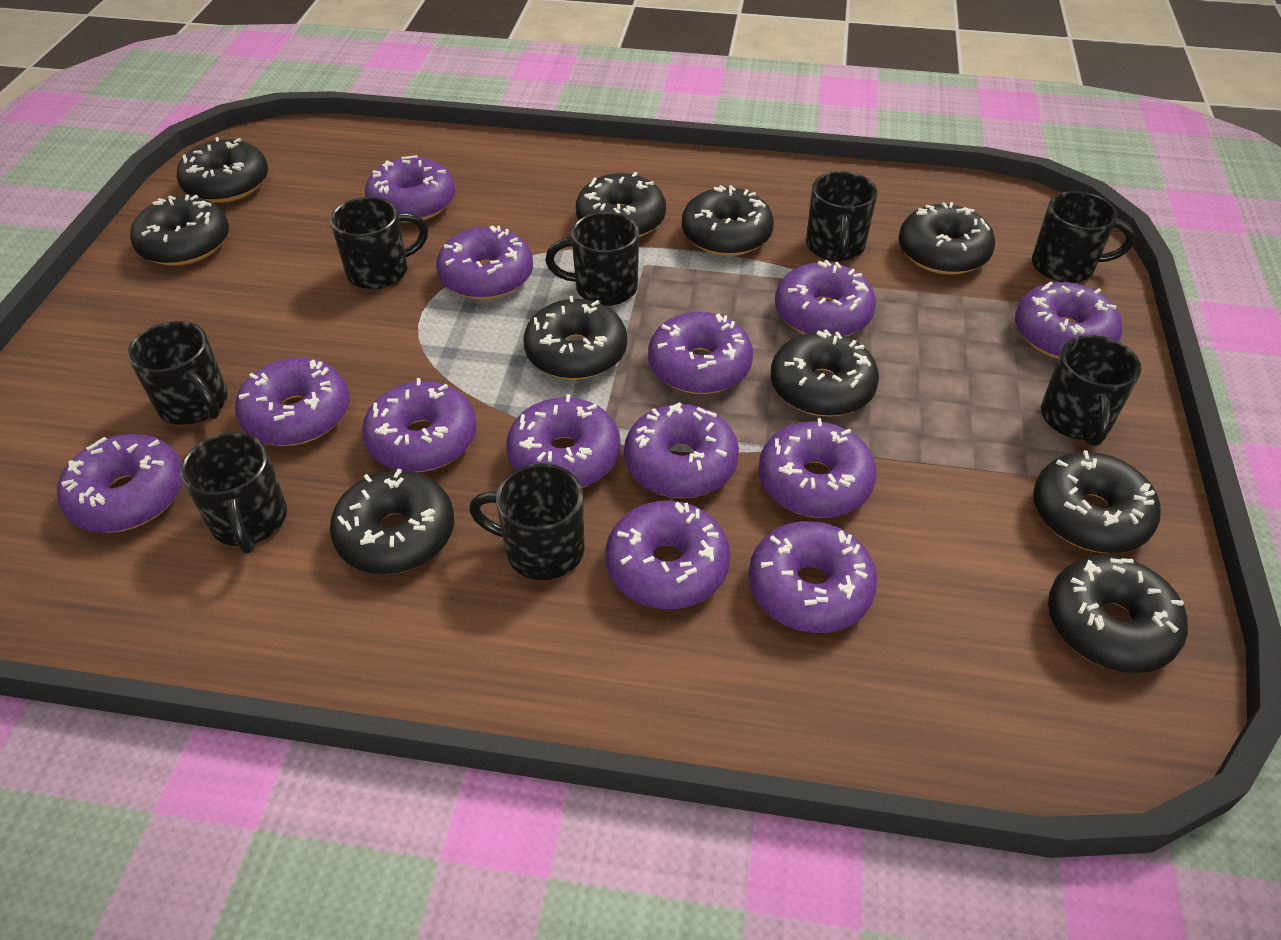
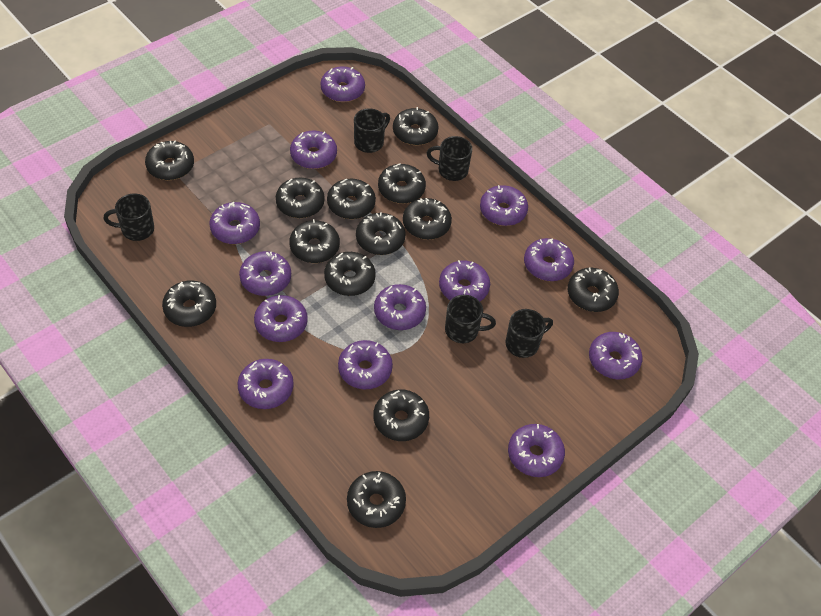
black donut: 10 -> 13
black mug: 8 -> 5

